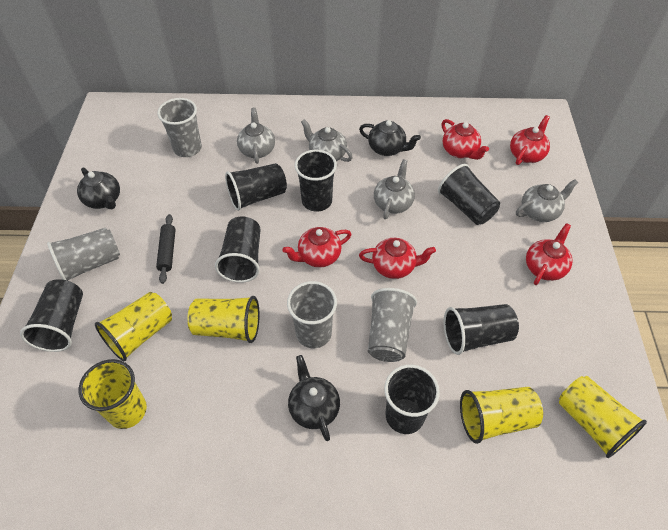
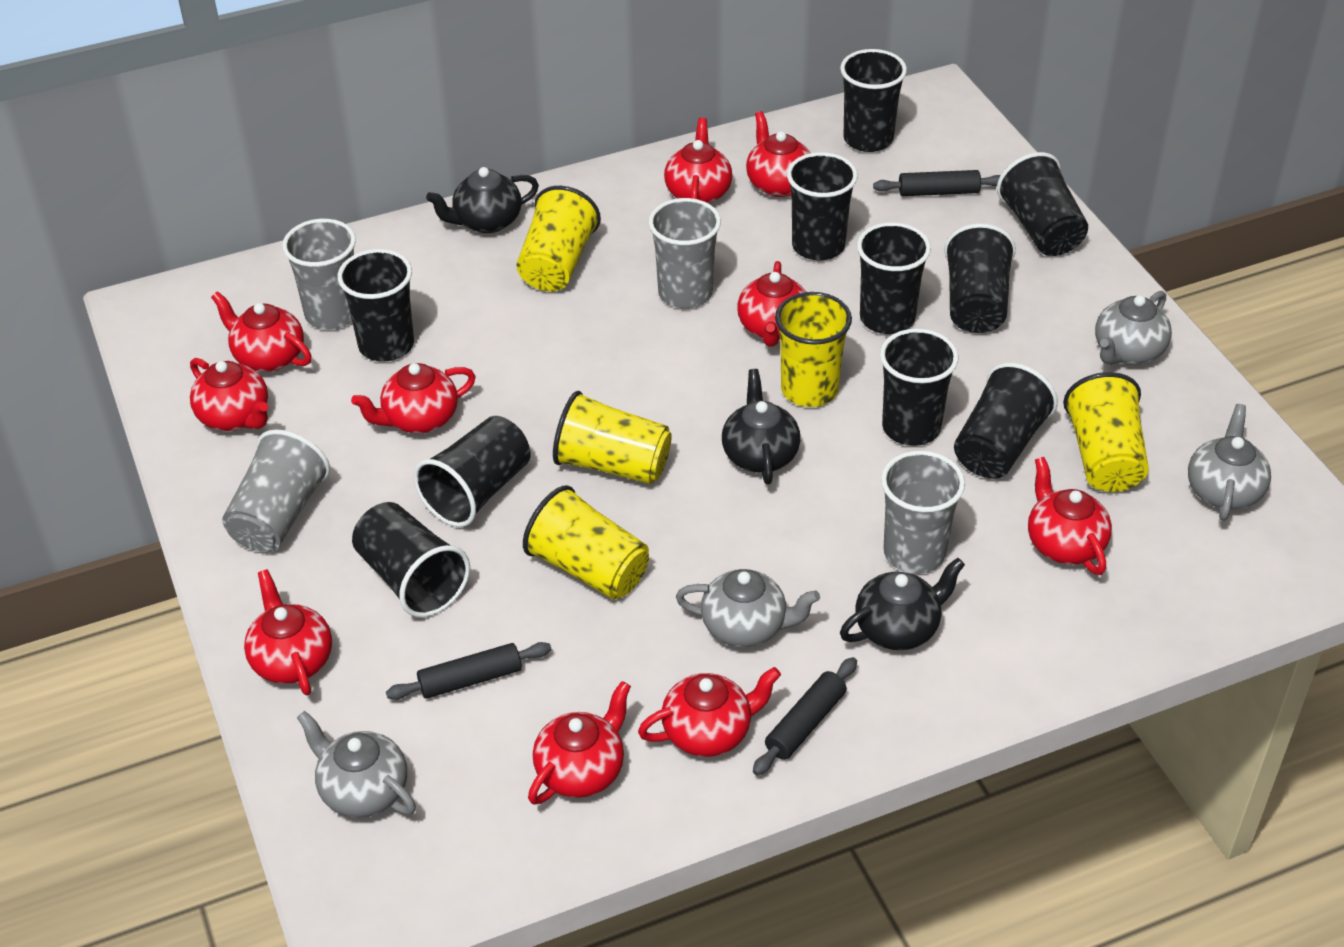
black cup: 7 -> 10
black rolling pin: 1 -> 3
red teapot: 5 -> 10

